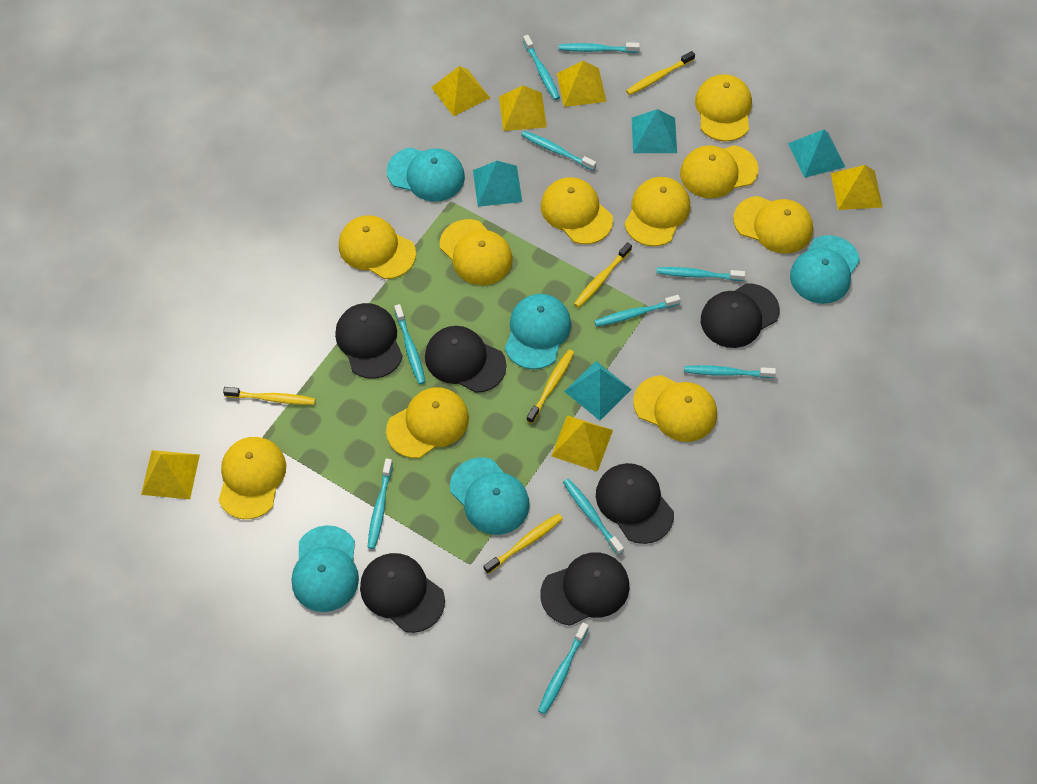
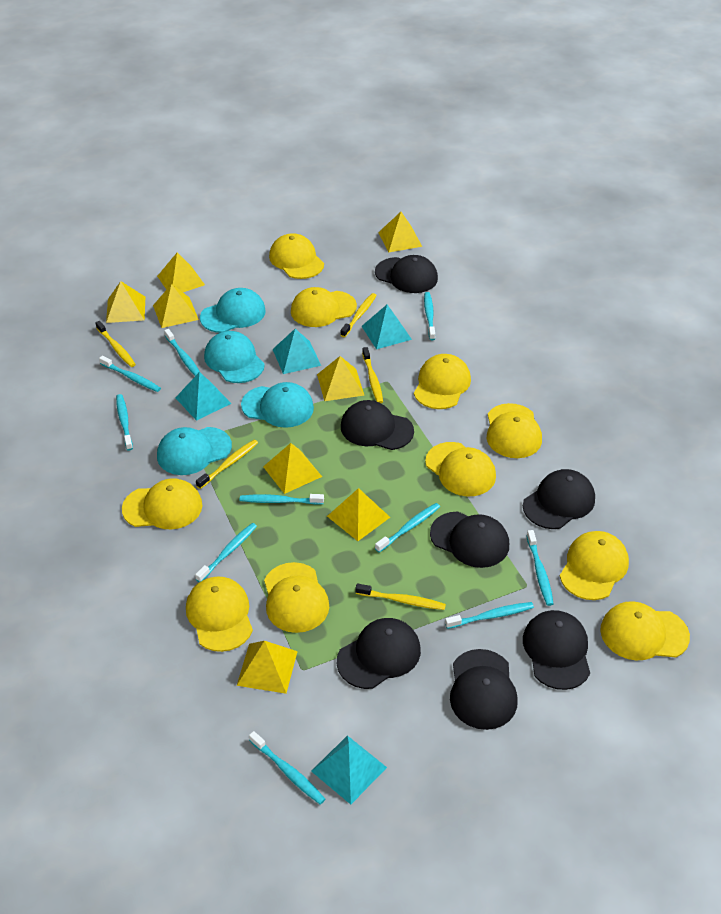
black cap: 6 -> 7
turquoise cap: 5 -> 4
yellow pyramid: 6 -> 8

